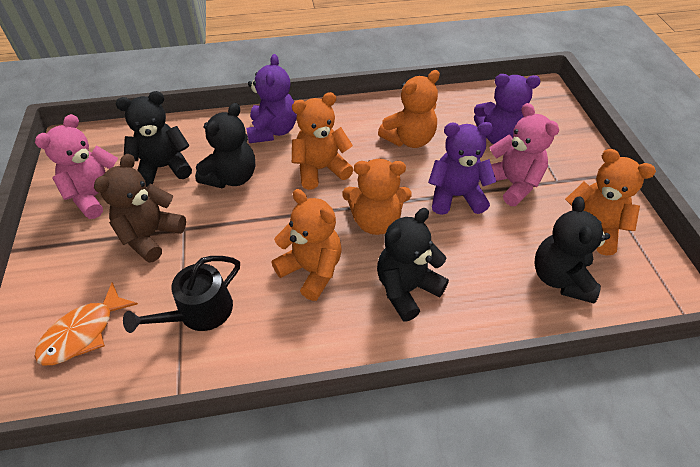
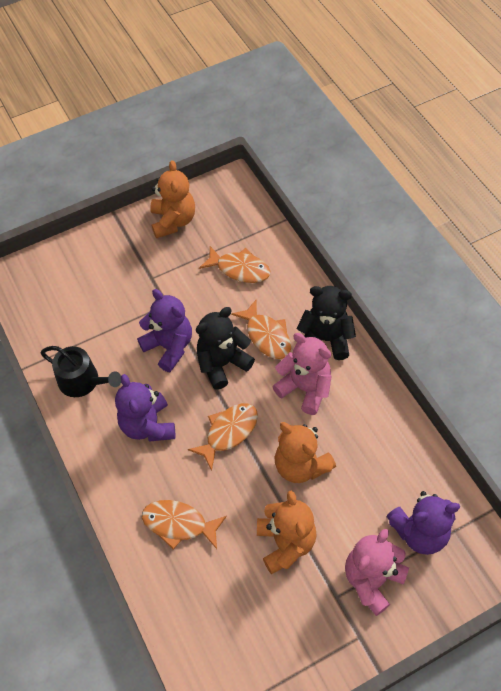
black teddy bear: 4 -> 2
brown teddy bear: 1 -> 0
orange fish: 1 -> 4
orange teddy bear: 5 -> 3

